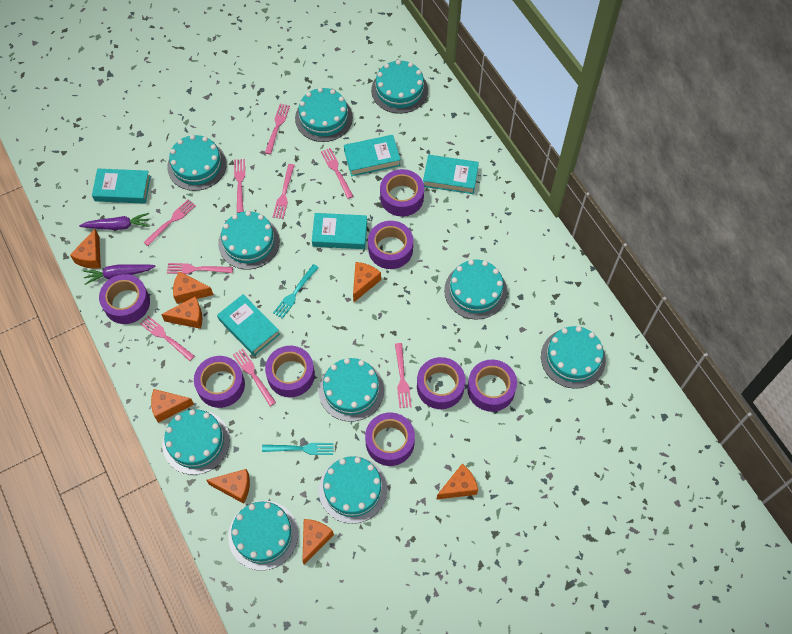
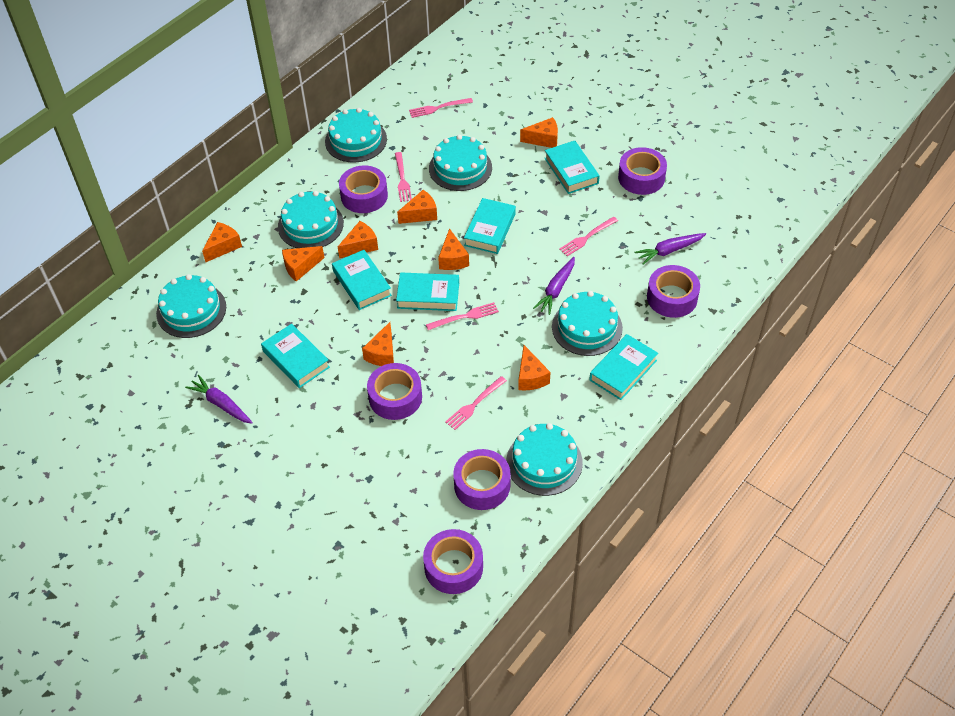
pink fork: 9 -> 5
purple carrot: 2 -> 3
purple tape: 8 -> 6
turquoise book: 5 -> 6
turquoise cake: 10 -> 6
turquoise fork: 2 -> 0

